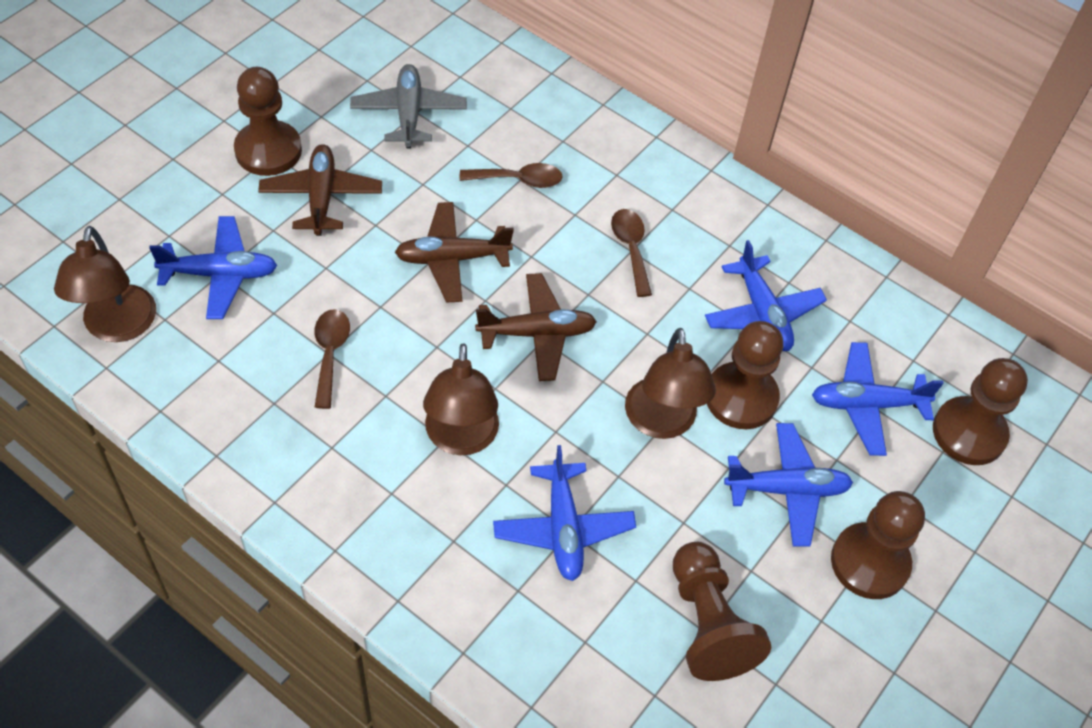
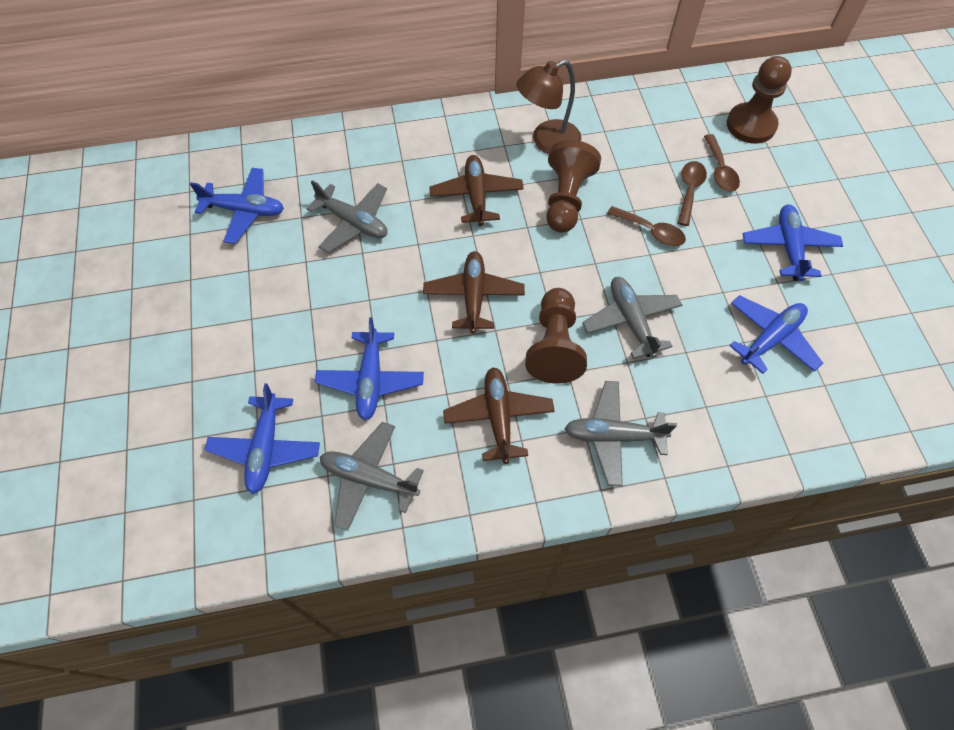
brown lamp: 3 -> 1
brown pawn: 5 -> 3
grey plane: 1 -> 4

